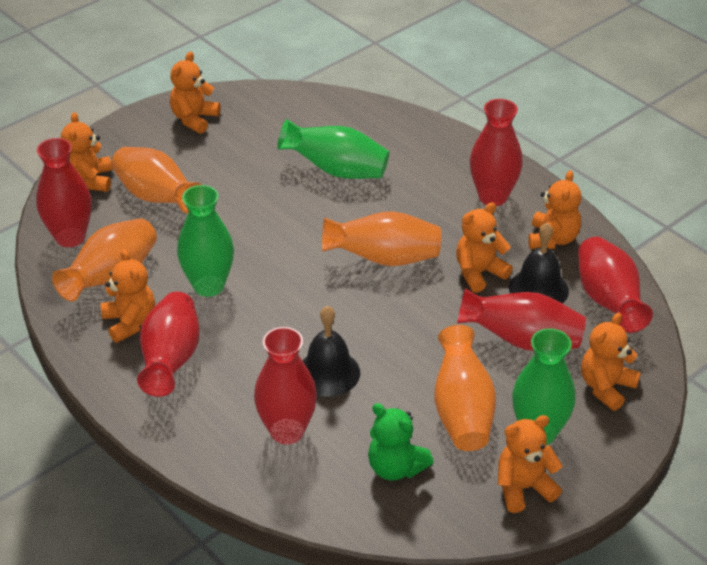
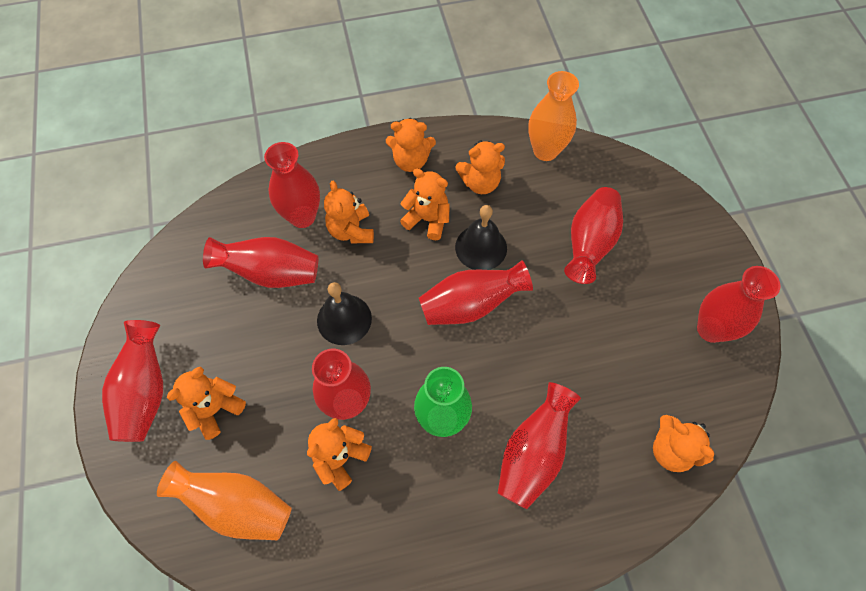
green teddy bear: 1 -> 0
green vase: 3 -> 1
orange vase: 4 -> 2
red vase: 6 -> 8

